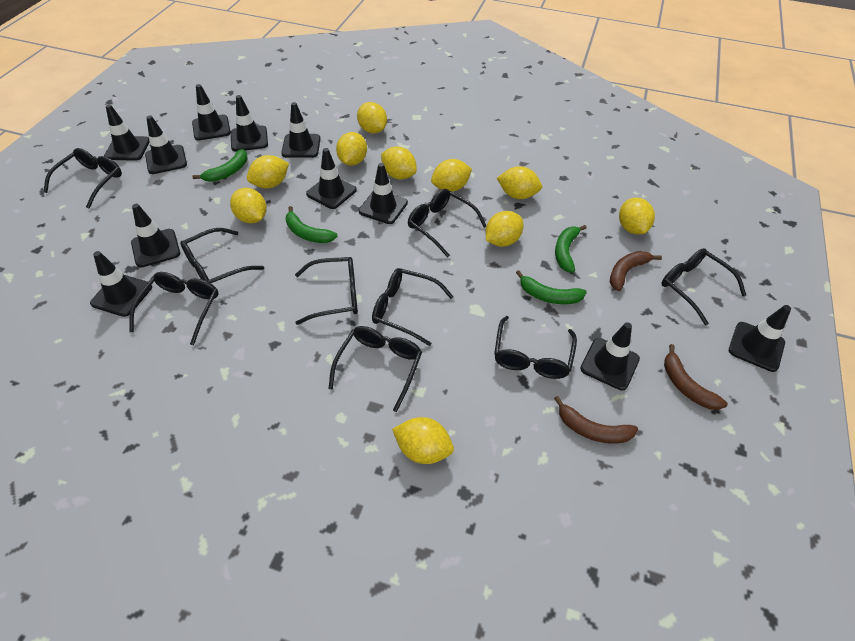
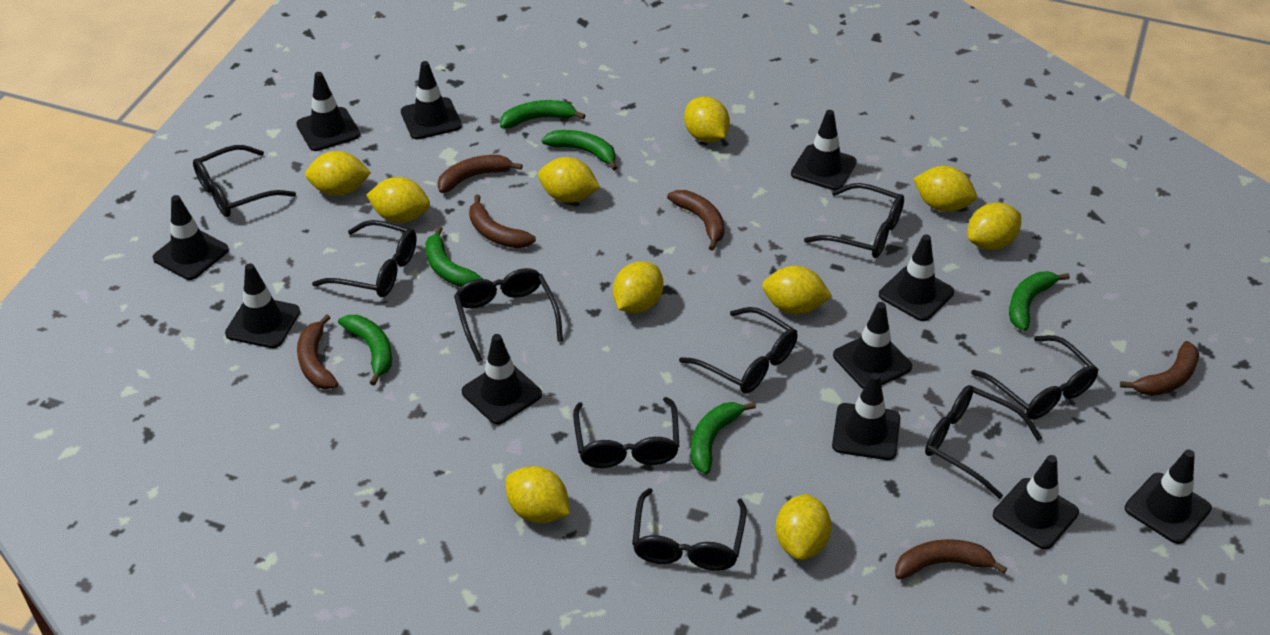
brown banana: 3 -> 6
green banana: 4 -> 6

